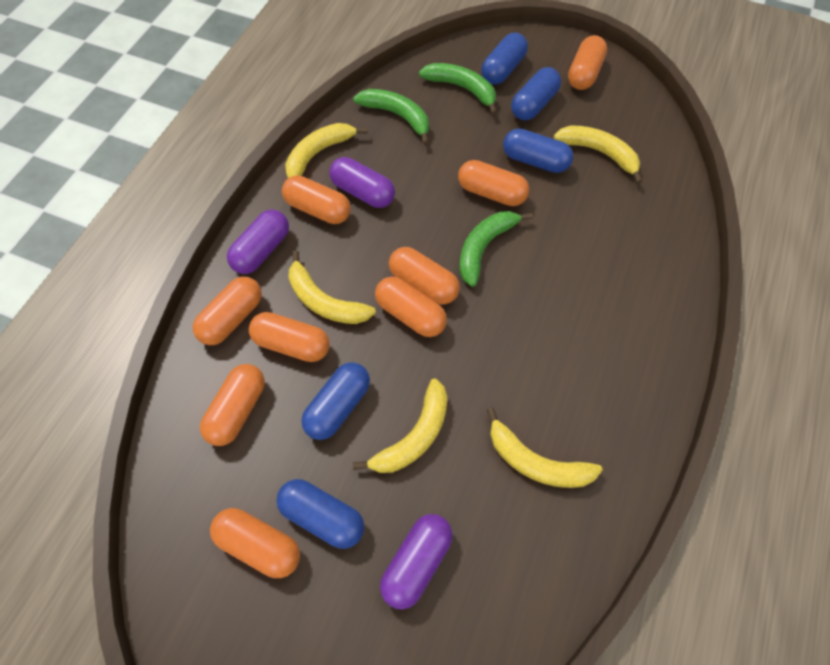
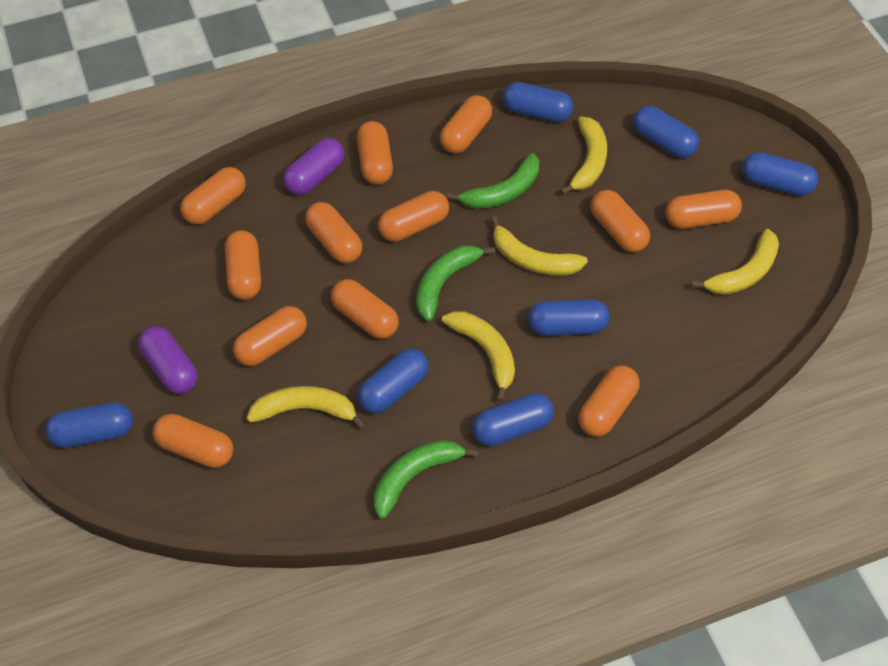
blue capsule: 5 -> 7
orange capsule: 9 -> 12
purple capsule: 3 -> 2

